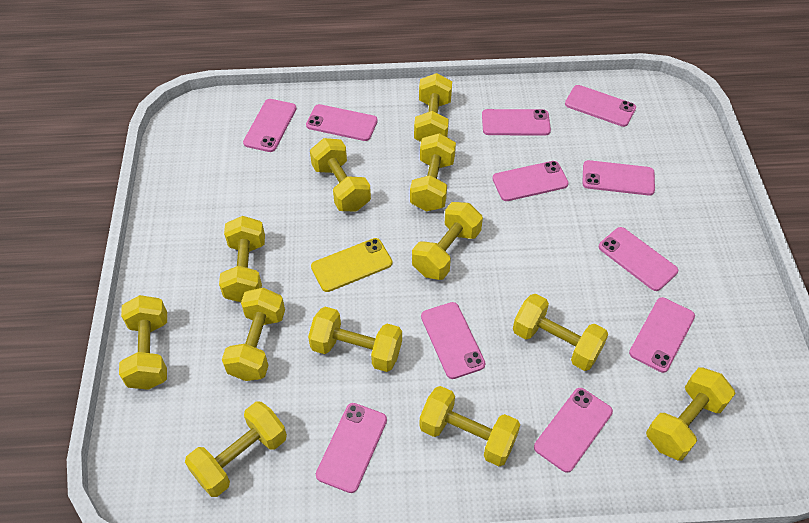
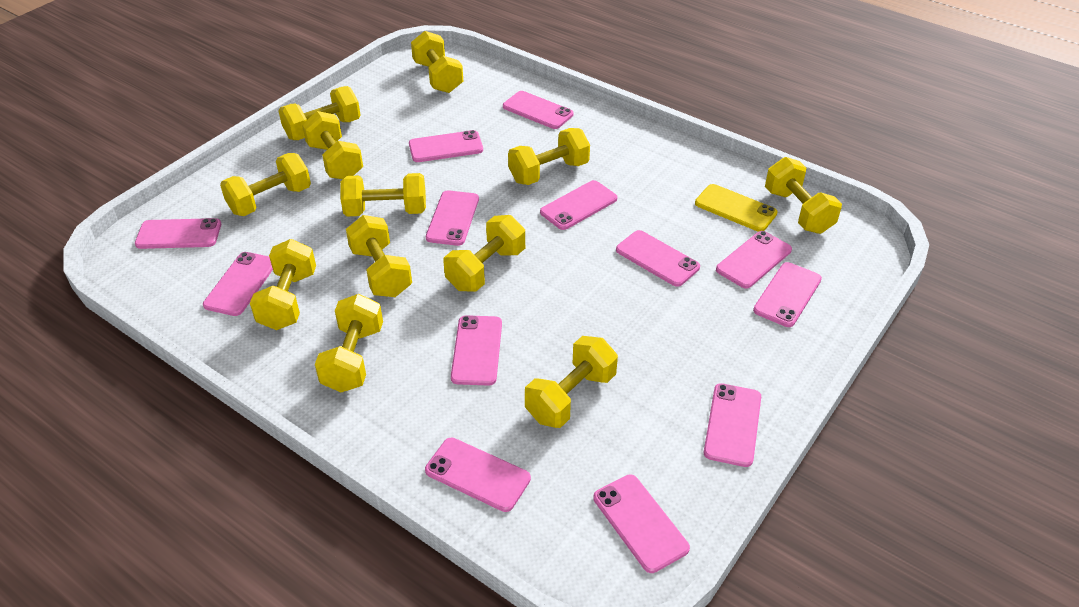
pink phone: 11 -> 13

